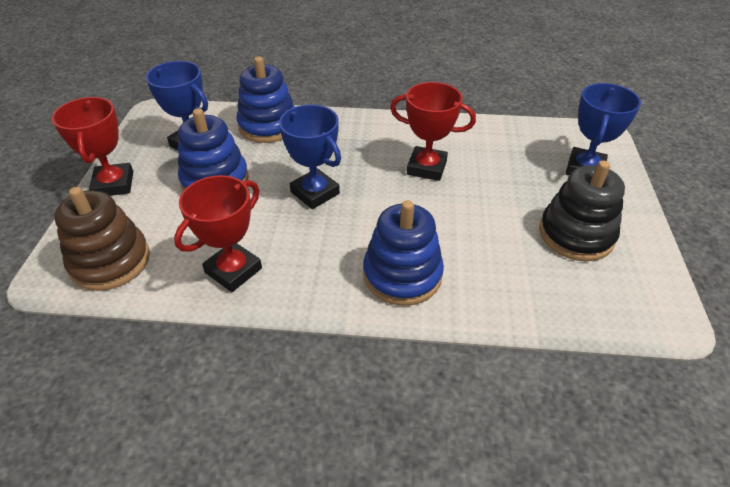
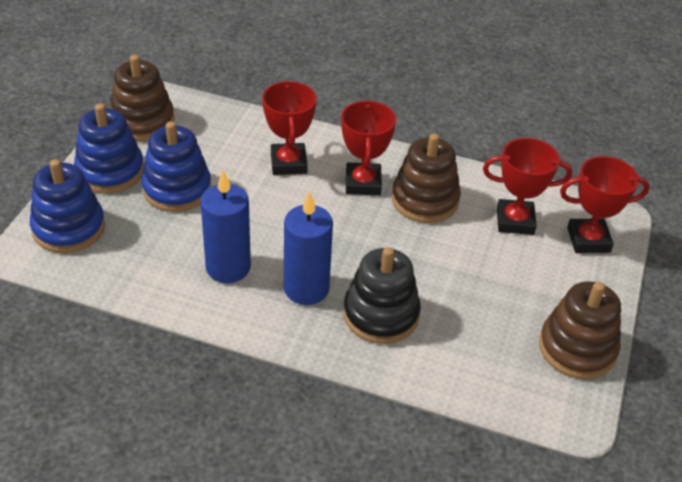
blue candle: 0 -> 2
blue trophy: 3 -> 0
brown stacking toy: 1 -> 3
red trophy: 3 -> 4

